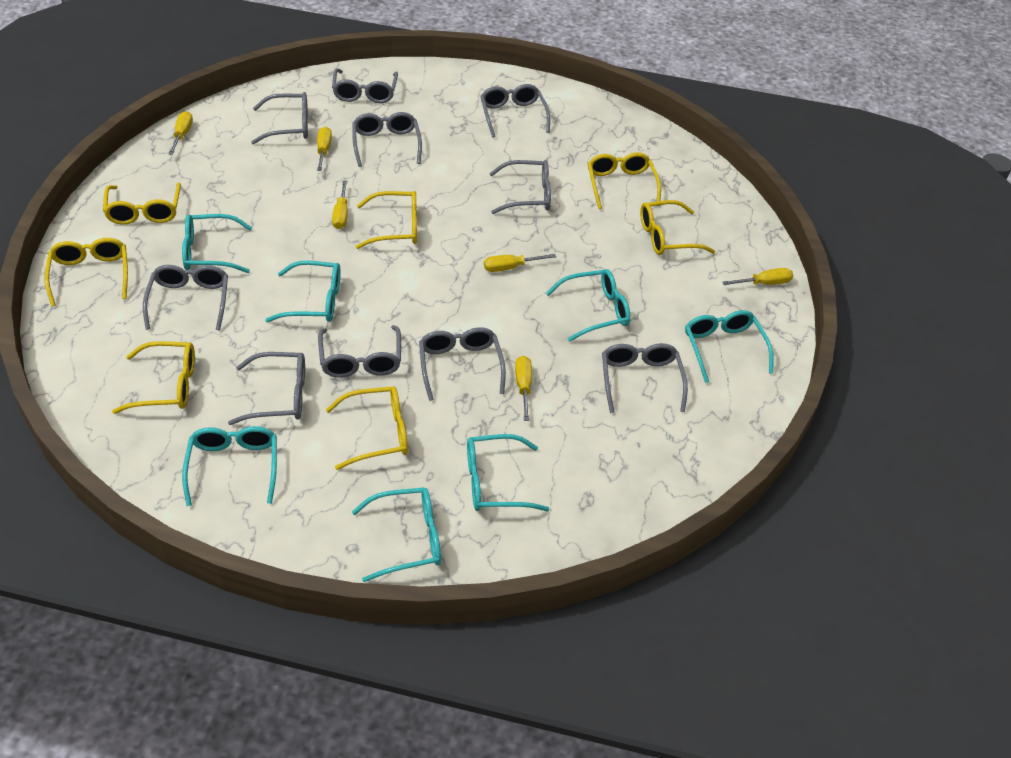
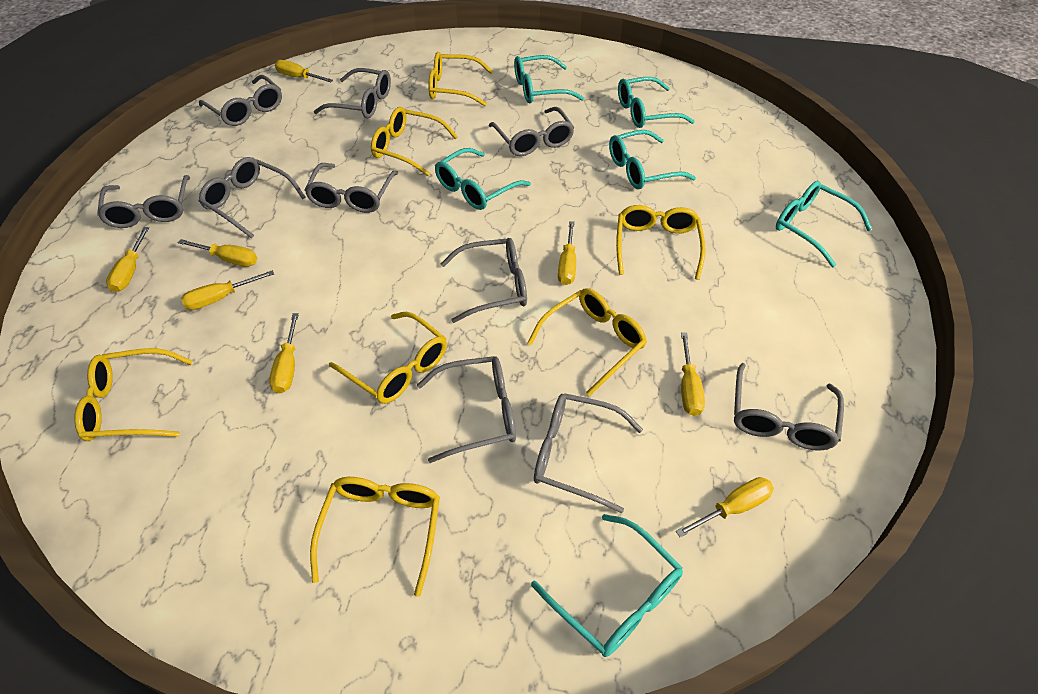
turquoise glasses: 7 -> 6
yellow screwdriver: 6 -> 8

